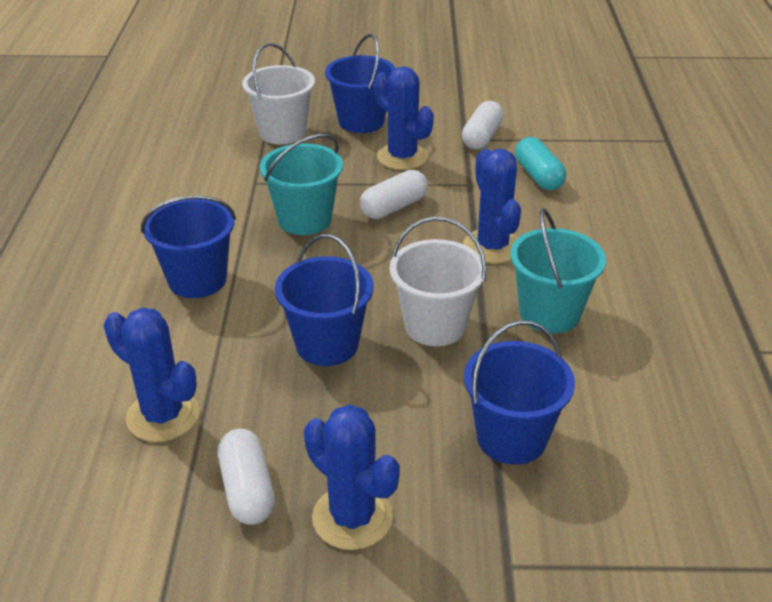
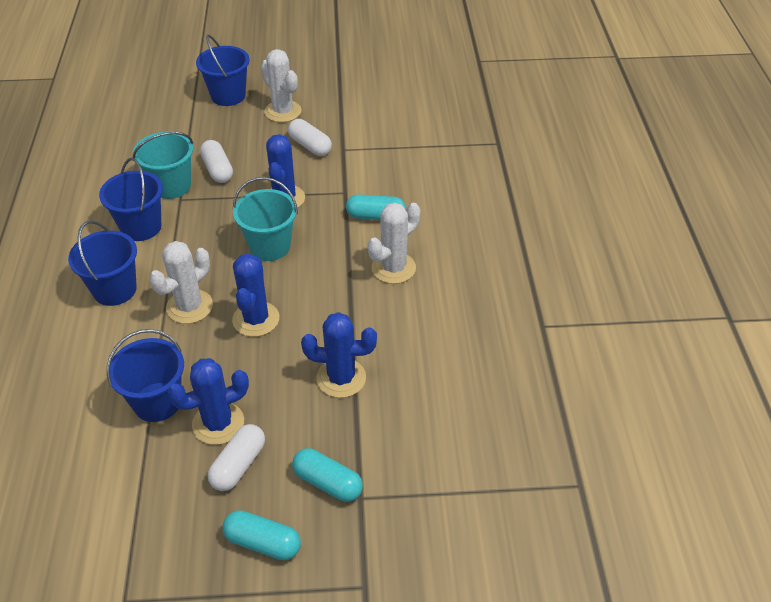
turquoise capsule: 1 -> 3
white bucket: 2 -> 0
white cactus: 0 -> 3

